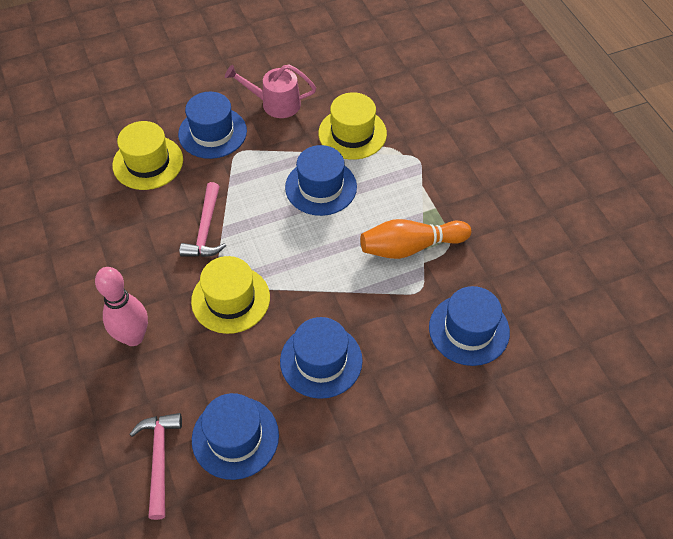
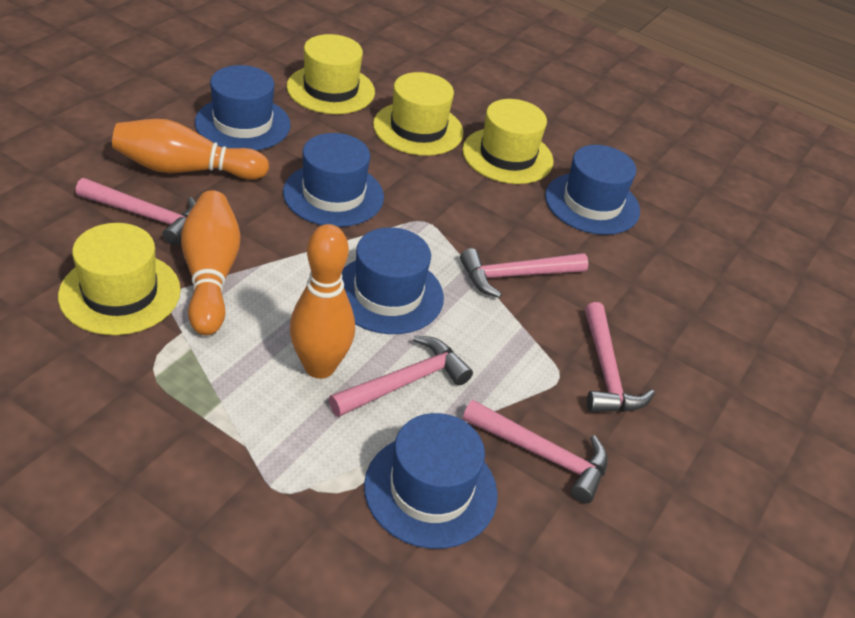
orange bowling pin: 1 -> 3
pink bowling pin: 1 -> 0
pink hammer: 2 -> 5
pink watering can: 1 -> 0
yellow hat: 3 -> 4

